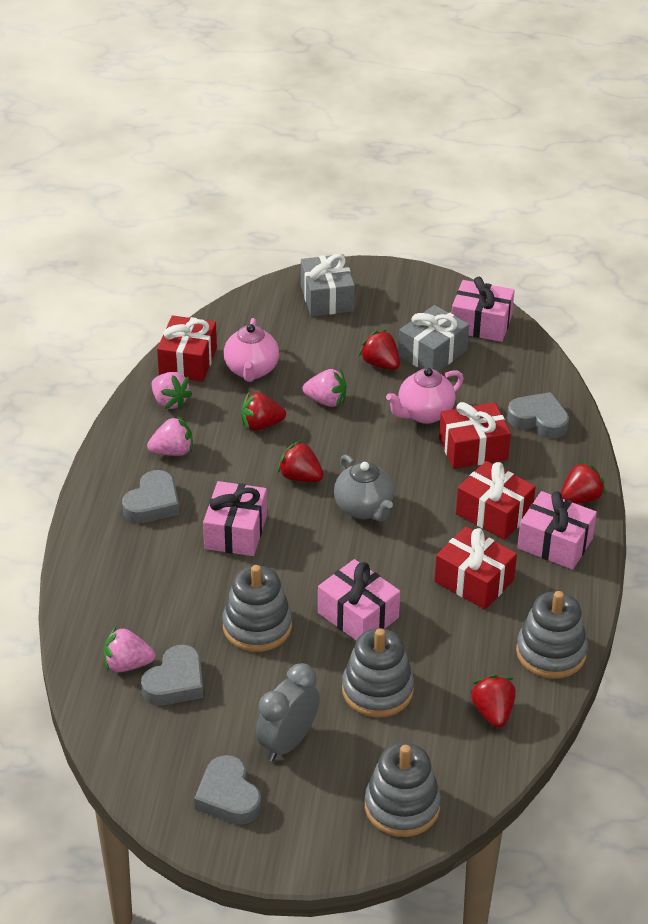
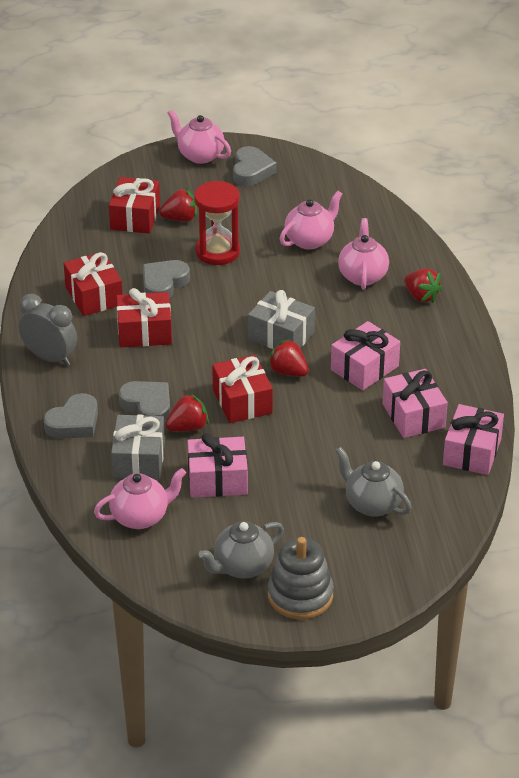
grey stacking toy: 4 -> 1
grey teapot: 1 -> 2
pink strawberry: 4 -> 0
pink teapot: 2 -> 4
red hourglass: 0 -> 1
red strawberry: 5 -> 4

